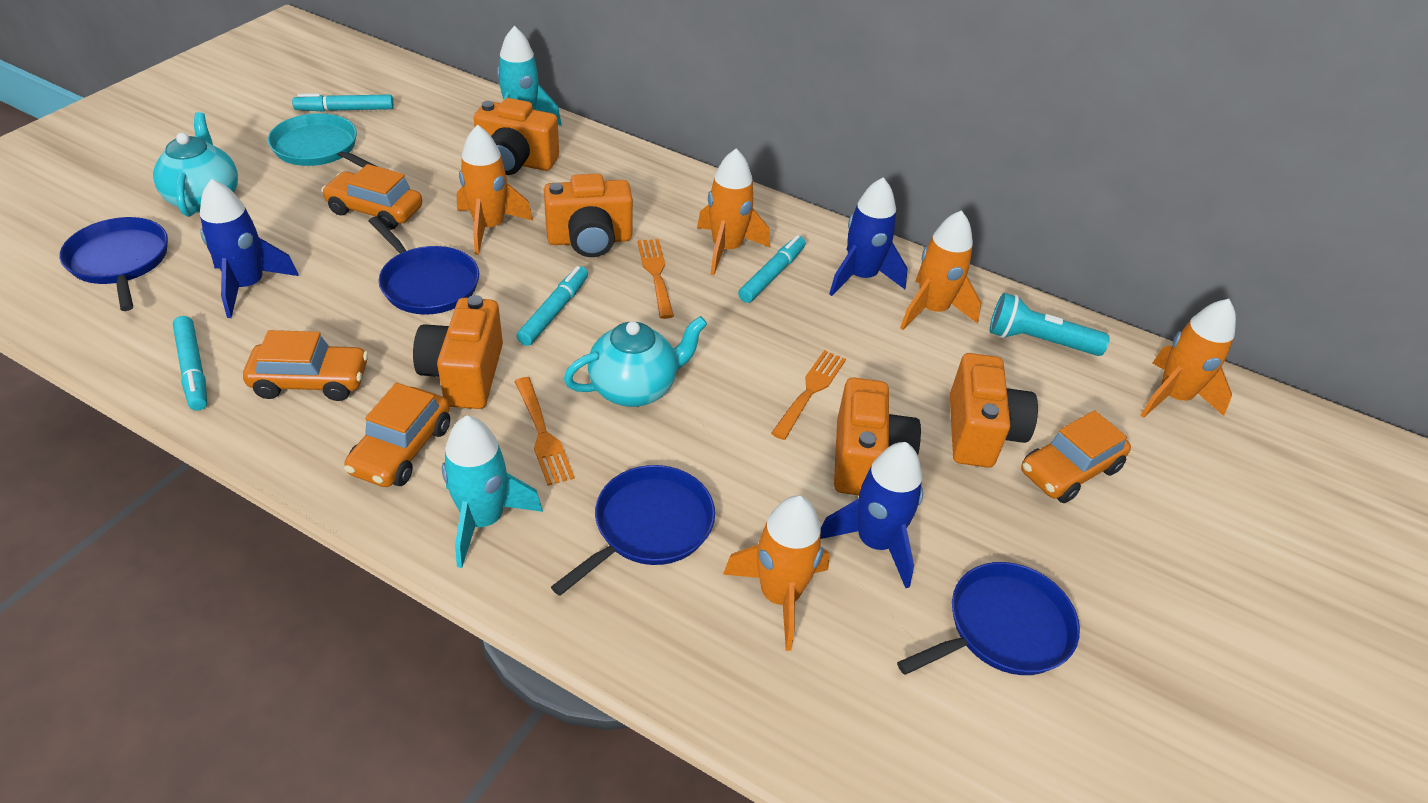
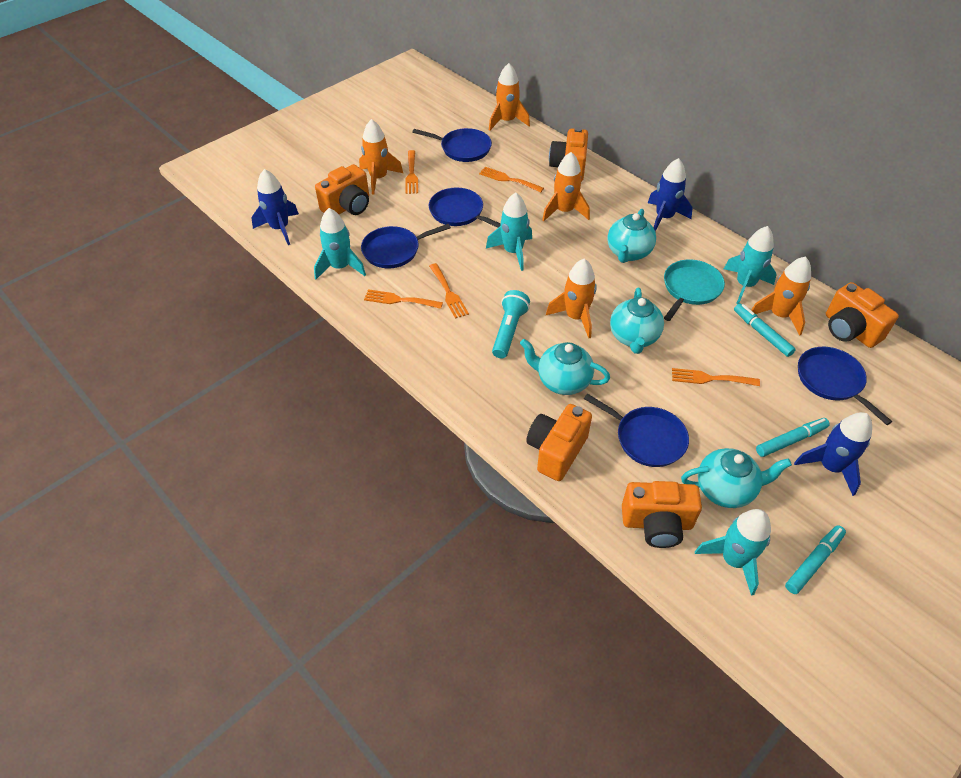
blue pan: 4 -> 5
orange car: 4 -> 0
orange fork: 3 -> 5
turquoise marker: 4 -> 3
turquoise rocket: 2 -> 4
turquoise teapot: 2 -> 4

